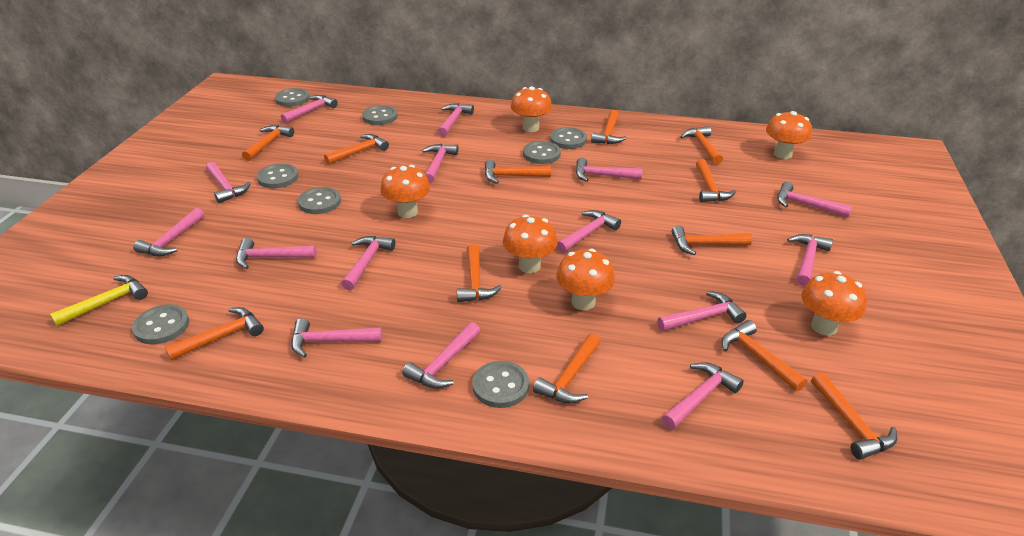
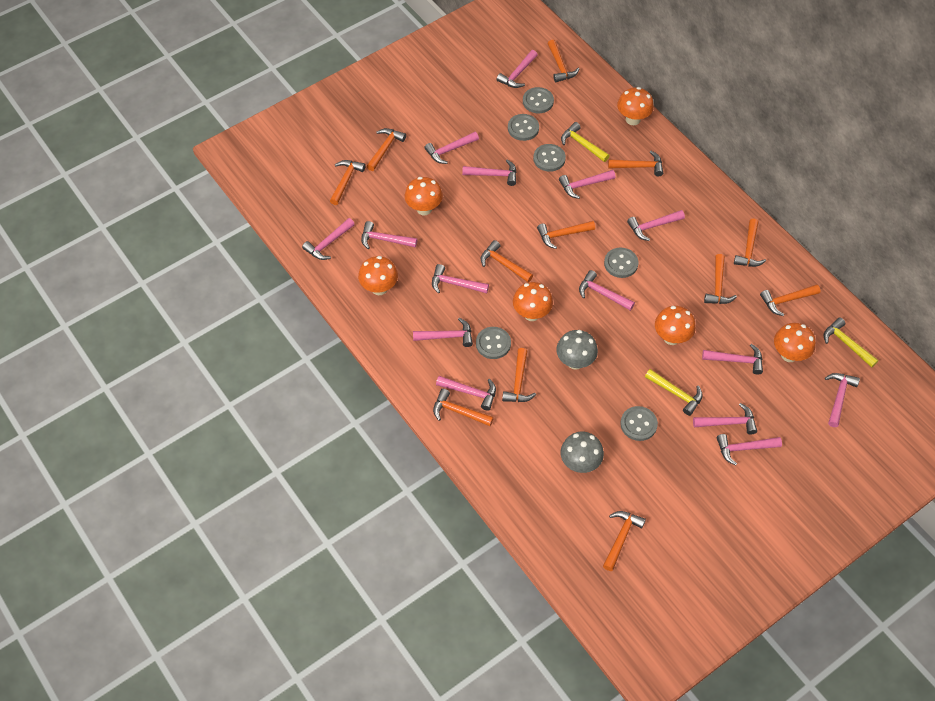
grey button: 8 -> 6
grey mushroom: 0 -> 2
yellow hammer: 1 -> 3

